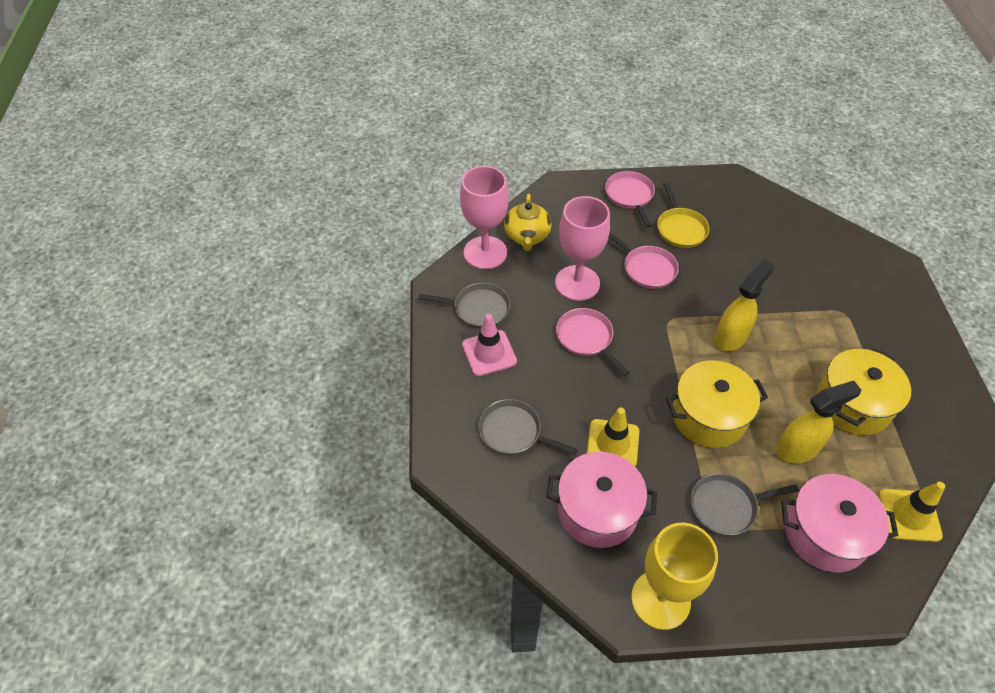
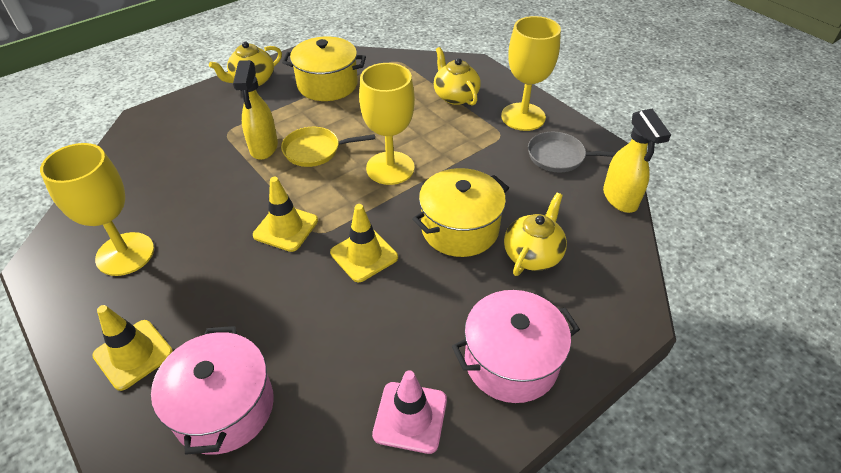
grey pan: 3 -> 1
pink goblet: 2 -> 0
pink pan: 3 -> 0
yellow goblet: 1 -> 3
yellow teapot: 1 -> 3
yellow traffic cone: 2 -> 3

